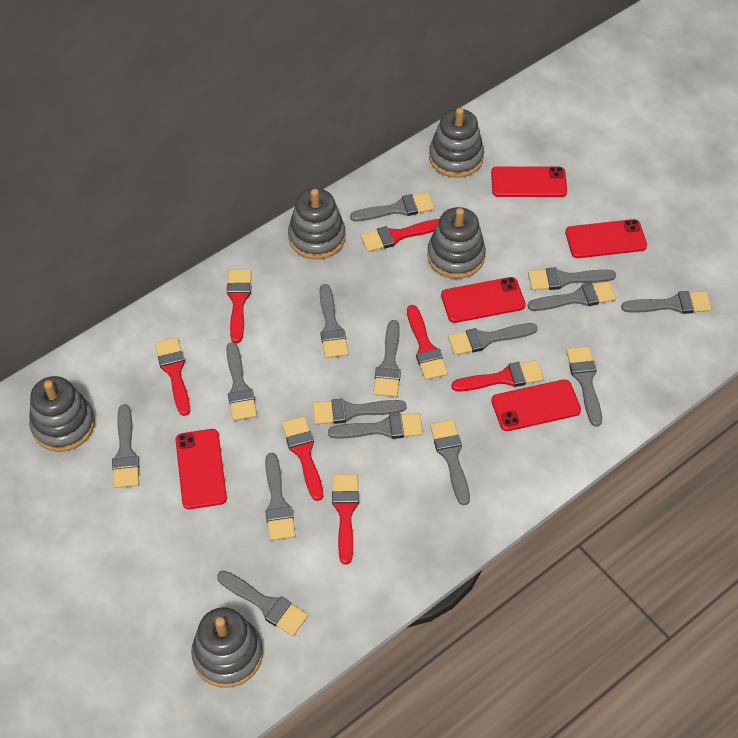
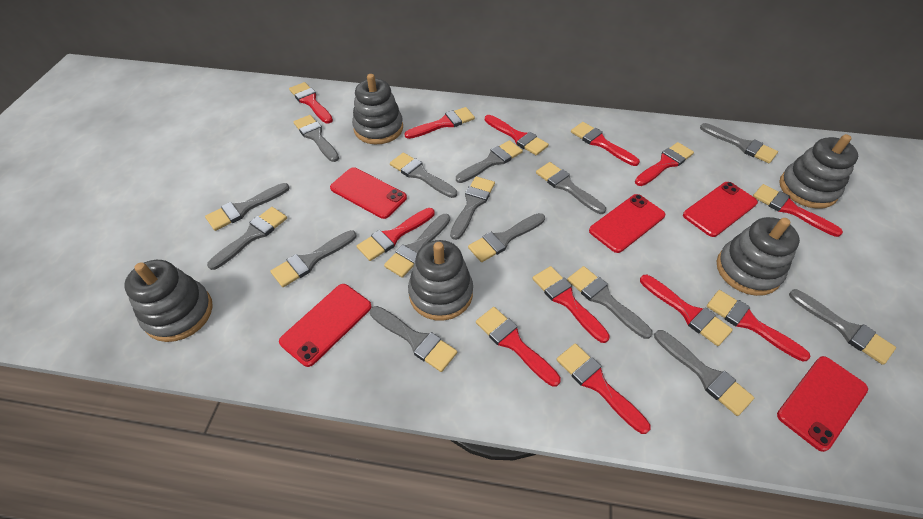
red brush: 7 -> 12

